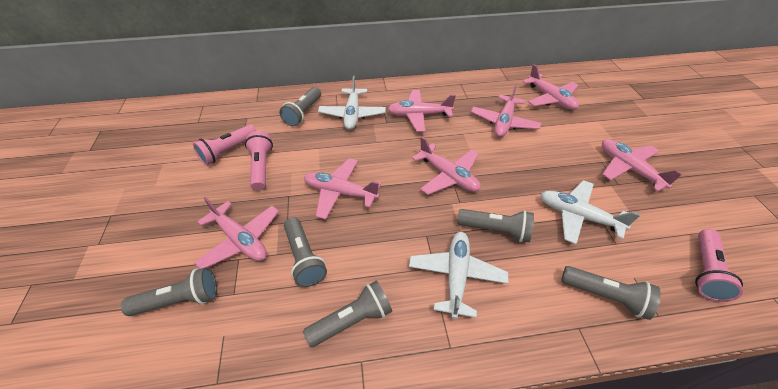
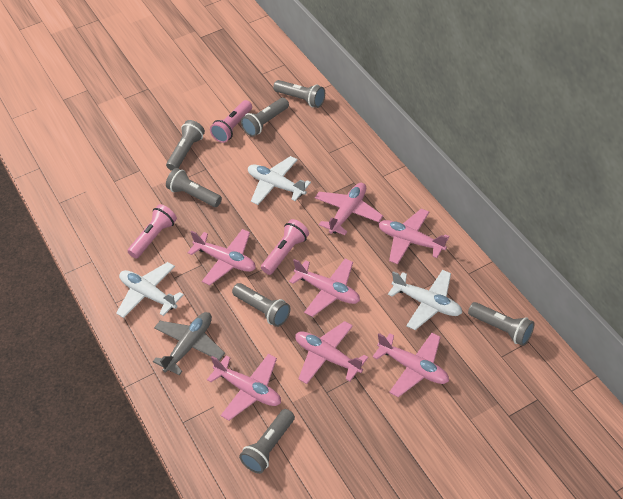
grey flashlight: 6 -> 7
grey plane: 0 -> 1

